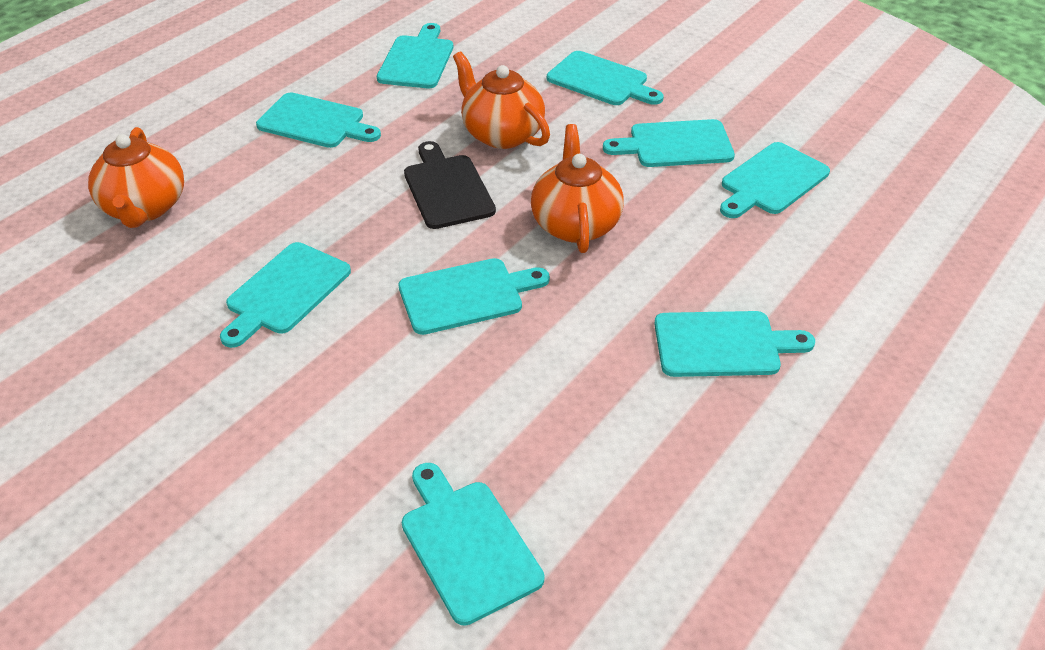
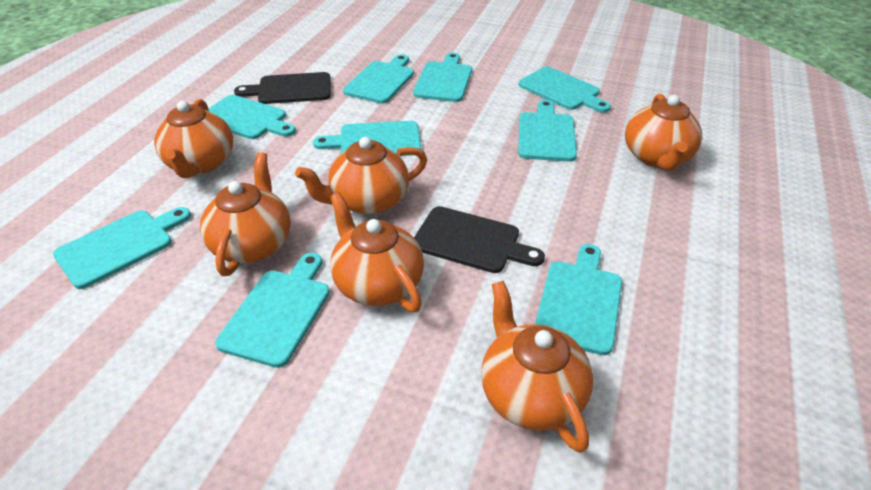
black cutting board: 1 -> 2
orange teapot: 3 -> 6

